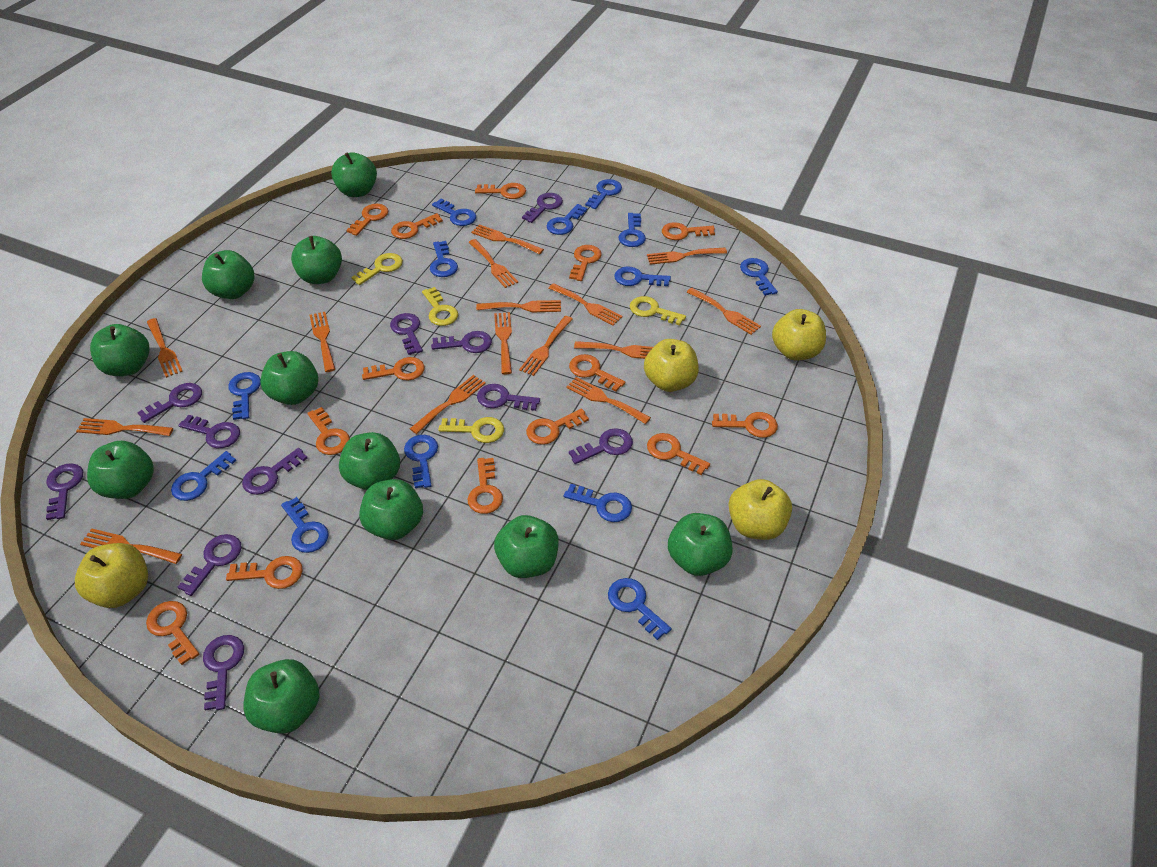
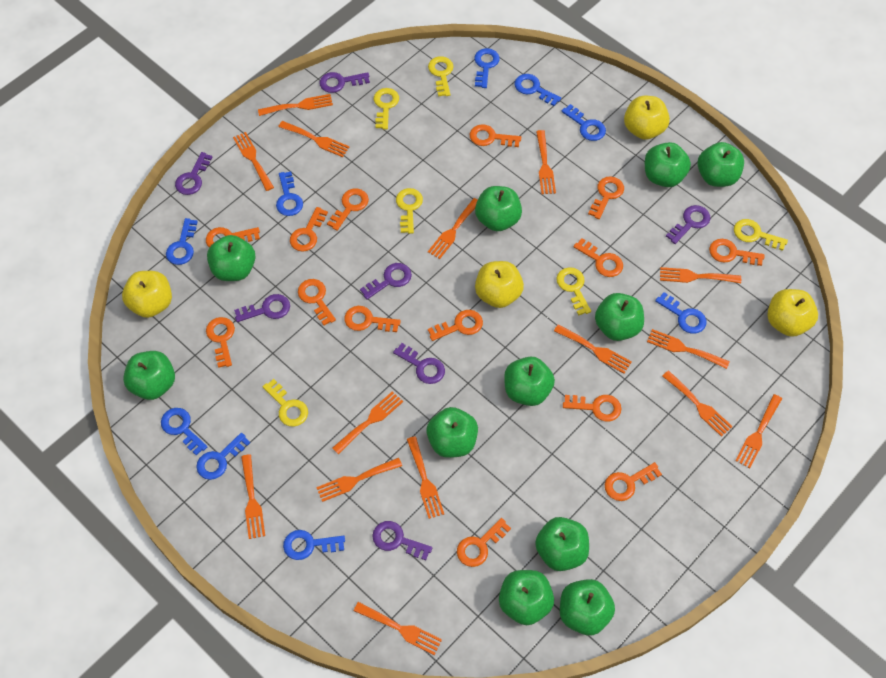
blue key: 13 -> 9
purple key: 11 -> 7
yellow key: 4 -> 6

